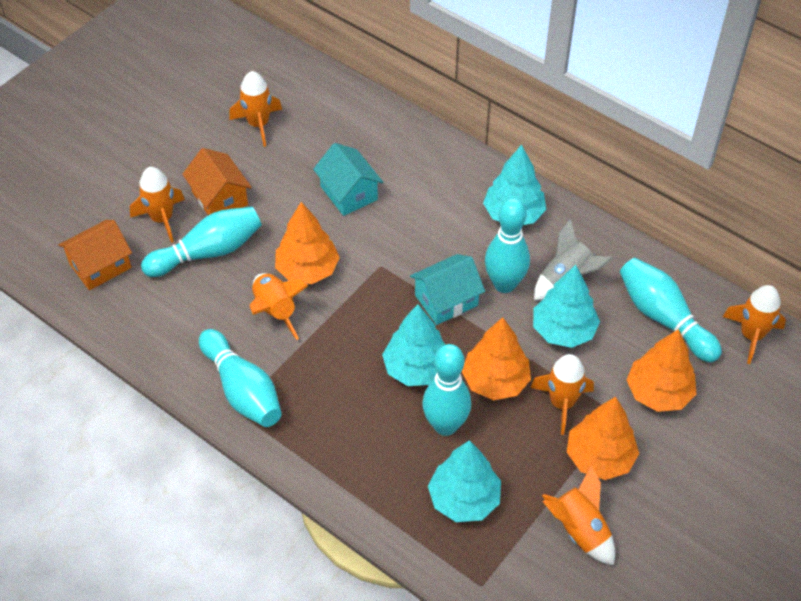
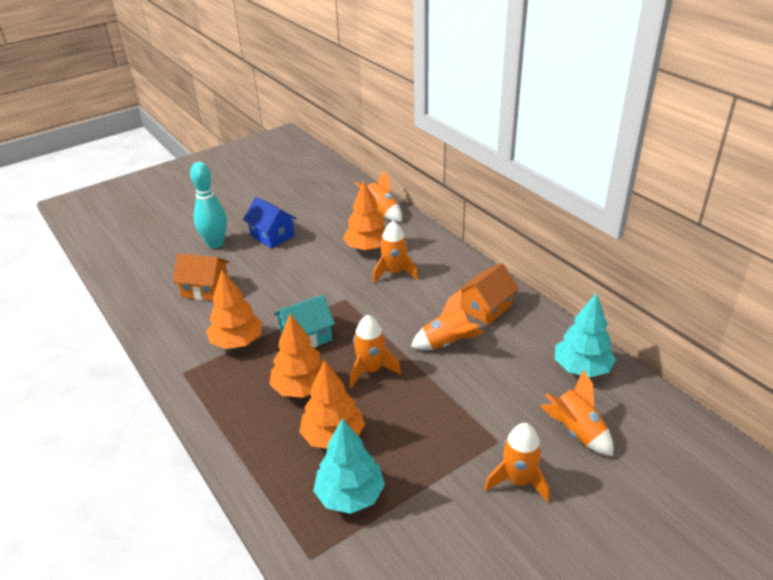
blue house: 0 -> 1
grey rocket: 1 -> 0
turquoise bowling pin: 5 -> 1
turquoise house: 2 -> 1
turquoise tree: 4 -> 2

